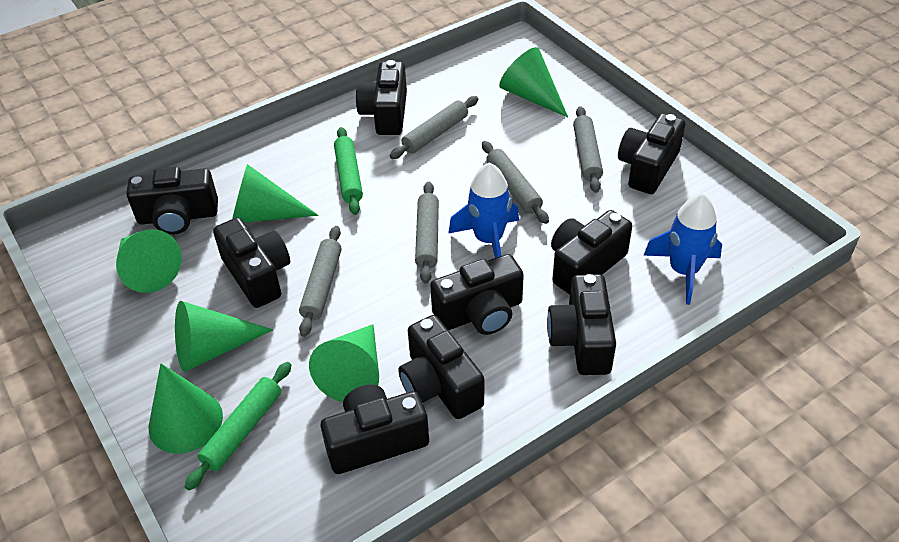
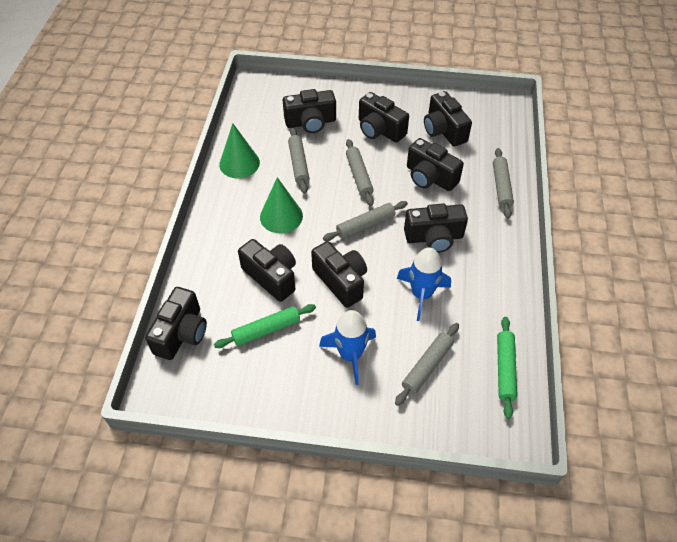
black camera: 9 -> 8
green cone: 6 -> 2

